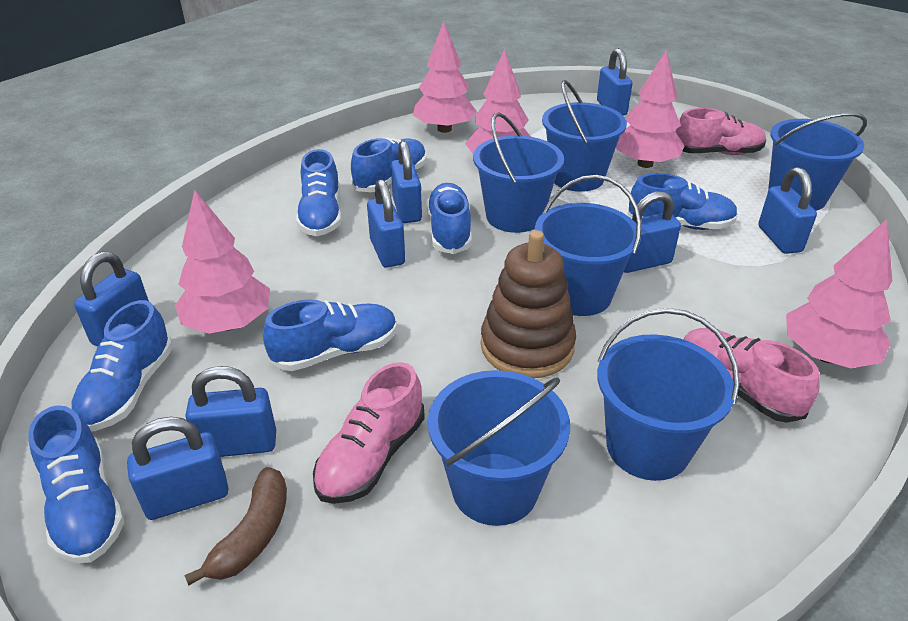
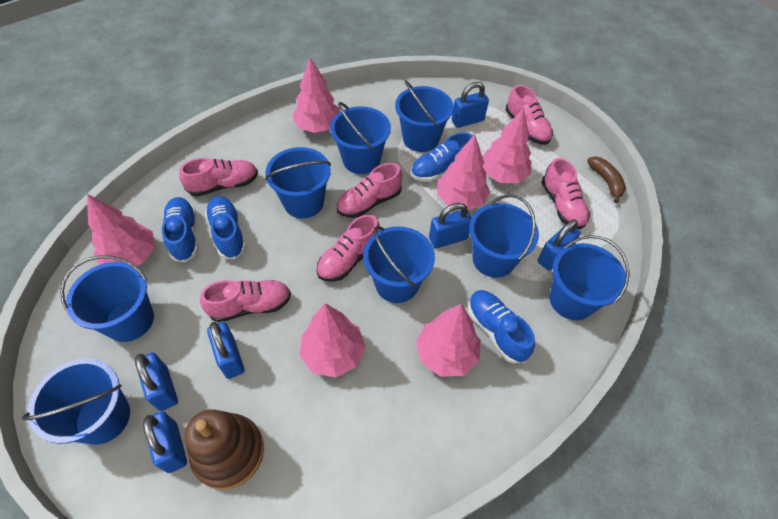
blue bucket: 6 -> 8
blue padlock: 8 -> 6
blue shoe: 7 -> 4
pink shoe: 3 -> 6
pink tree: 5 -> 6

